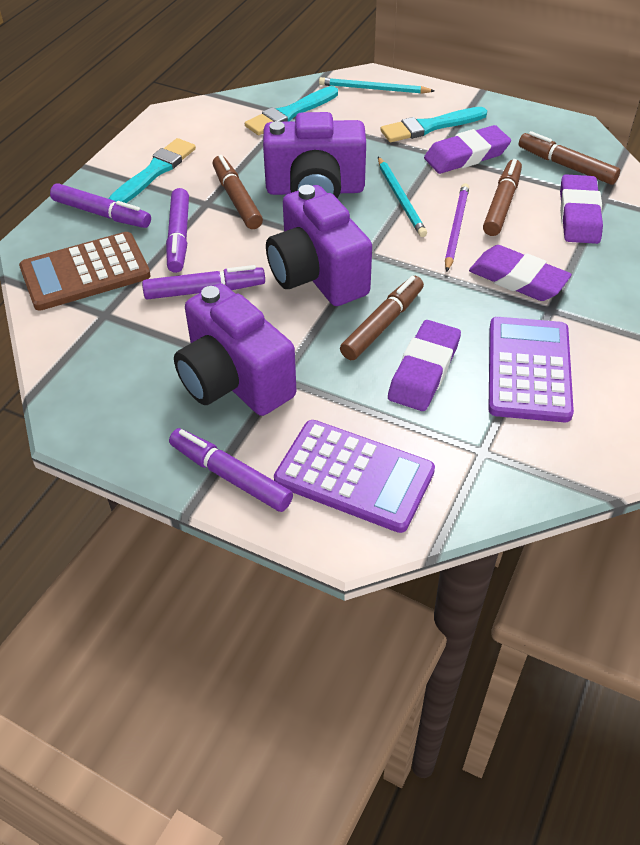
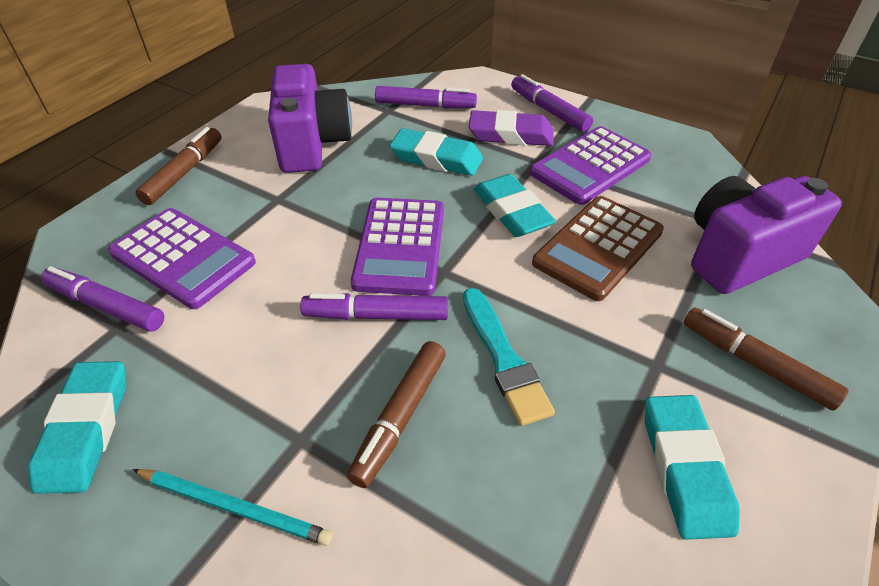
brown marker: 4 -> 3
purple calculator: 2 -> 3
purple camera: 3 -> 2
purple eraser: 4 -> 1
purple pencil: 1 -> 0
turquoise brush: 3 -> 1
turquoise eraser: 0 -> 4
turquoise pencil: 2 -> 1

